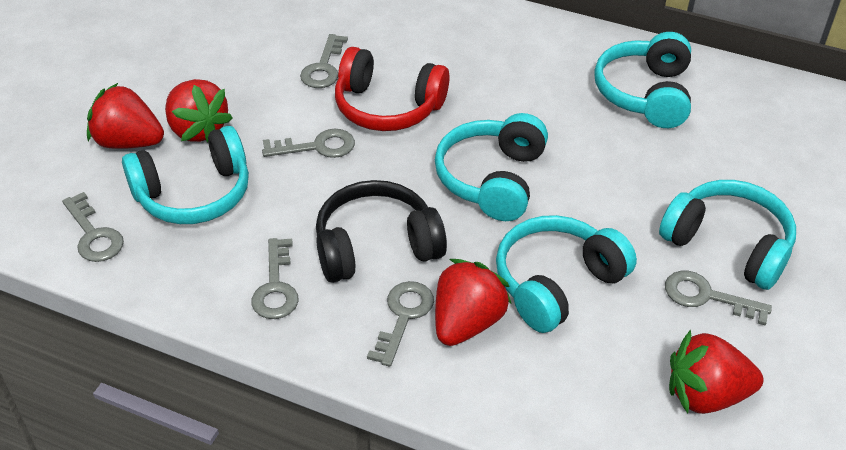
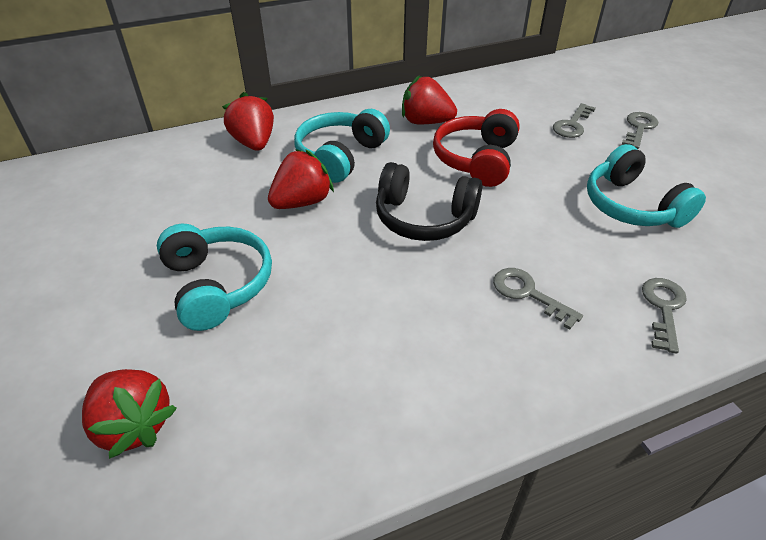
grey key: 6 -> 4
turquoise headphones: 5 -> 3

